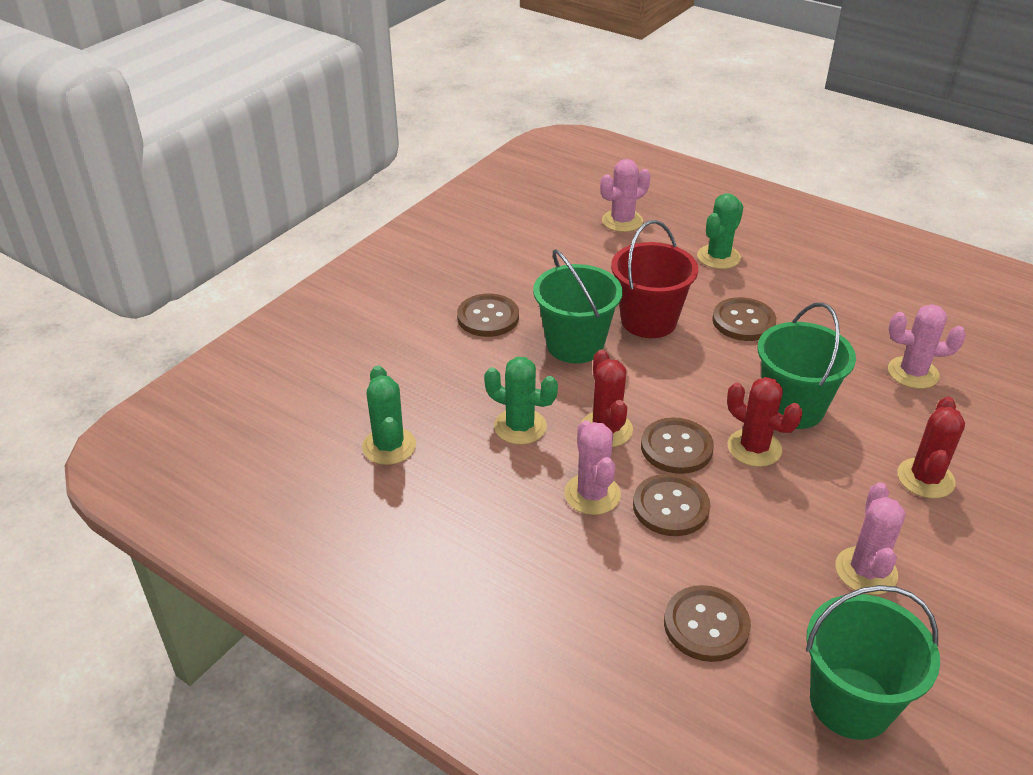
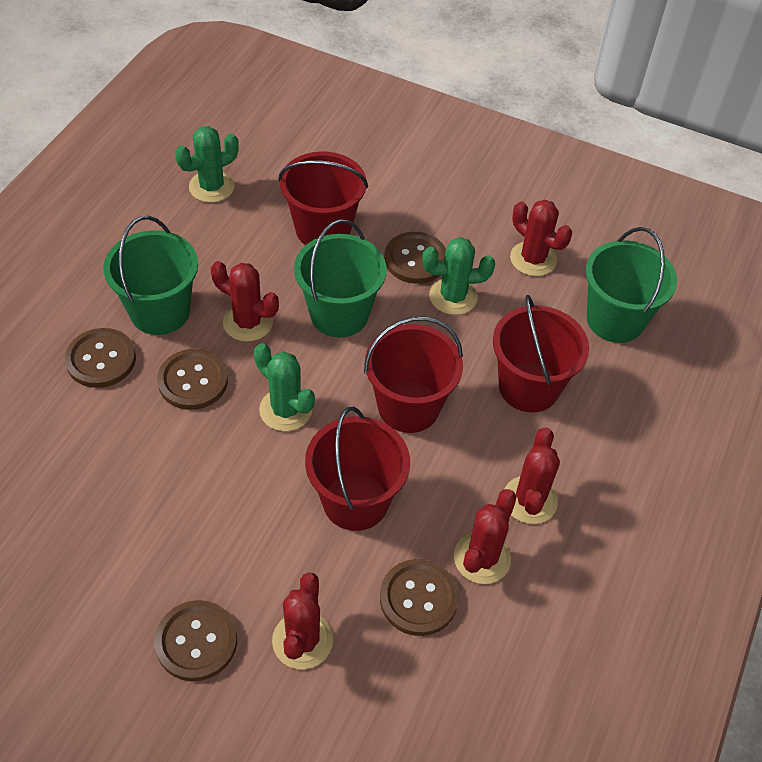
pink cactus: 4 -> 0
red bucket: 1 -> 4
red cactus: 3 -> 5

